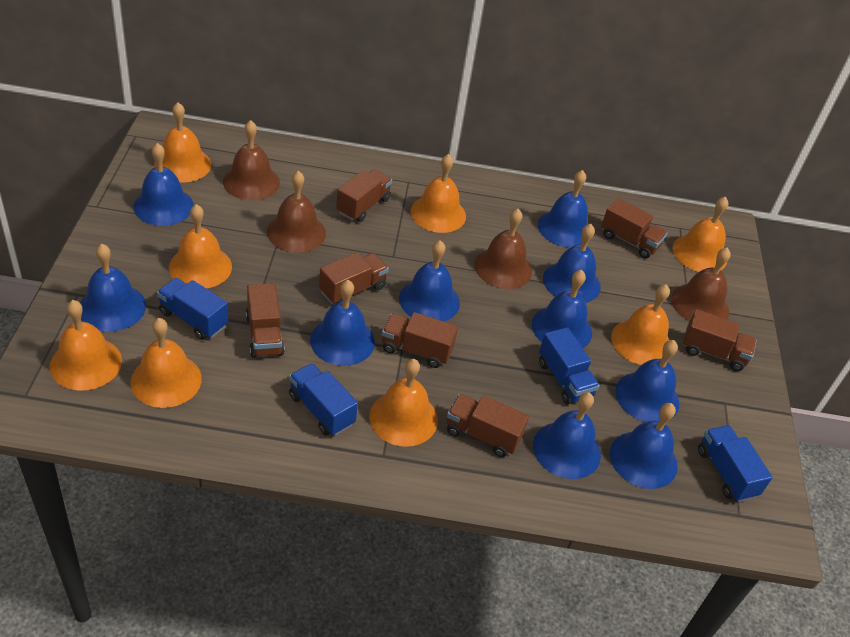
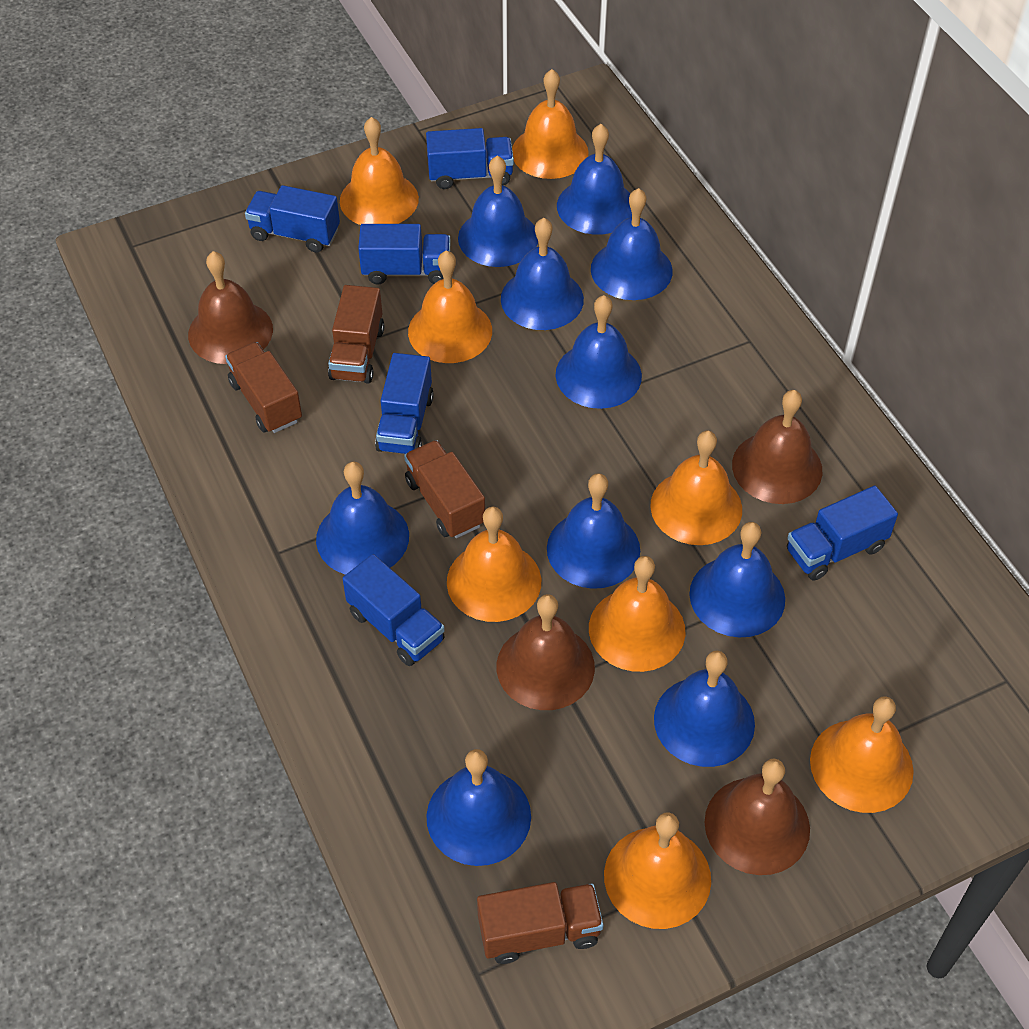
blue truck: 4 -> 6
brown truck: 7 -> 4

